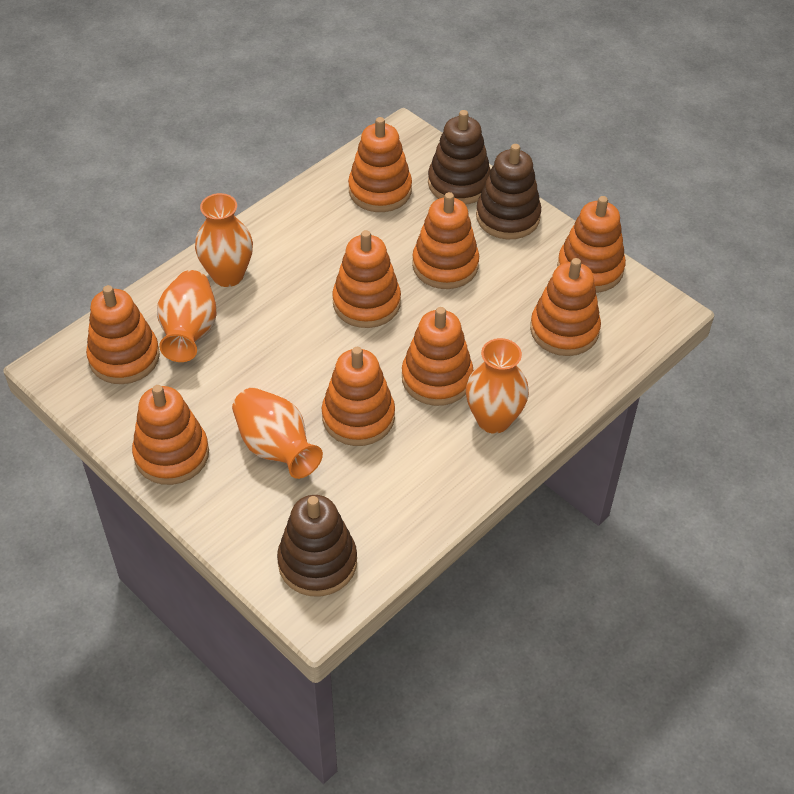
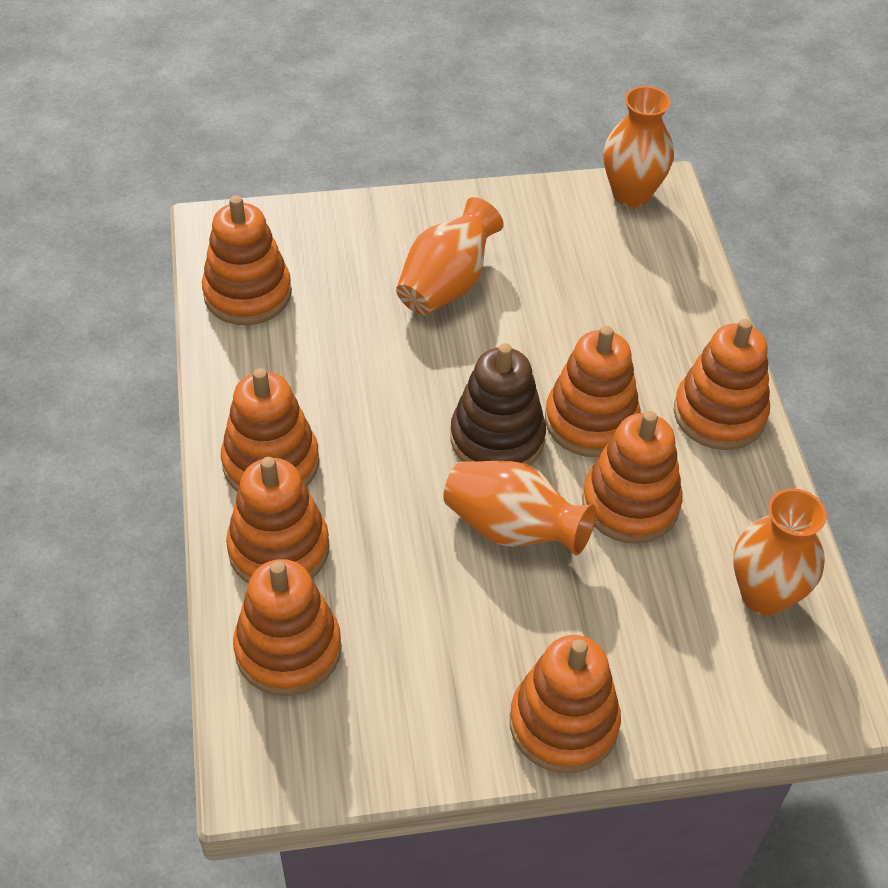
brown stacking toy: 3 -> 1
orange stacking toy: 9 -> 8

